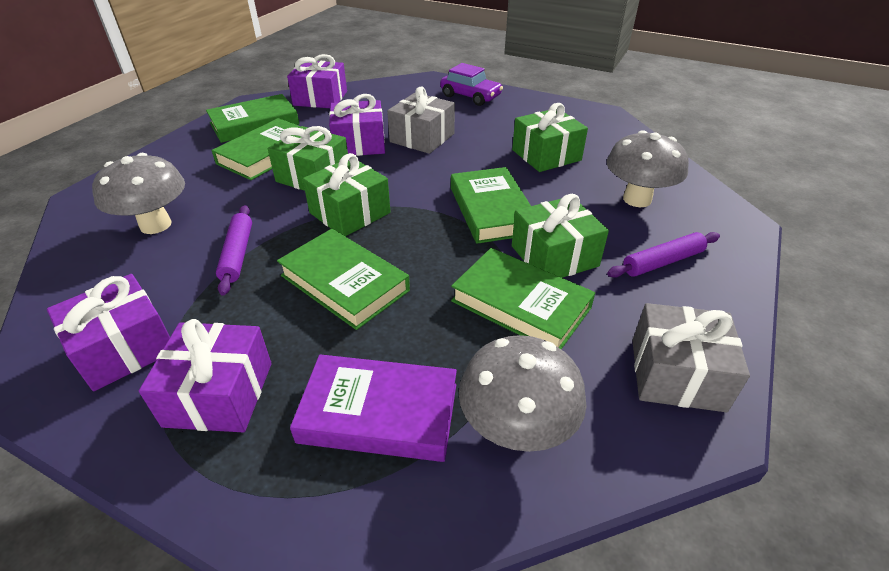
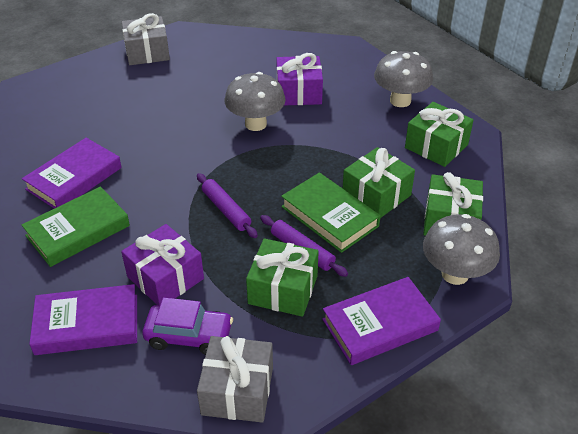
green book: 5 -> 2
purple book: 1 -> 3
purple gift: 4 -> 2

